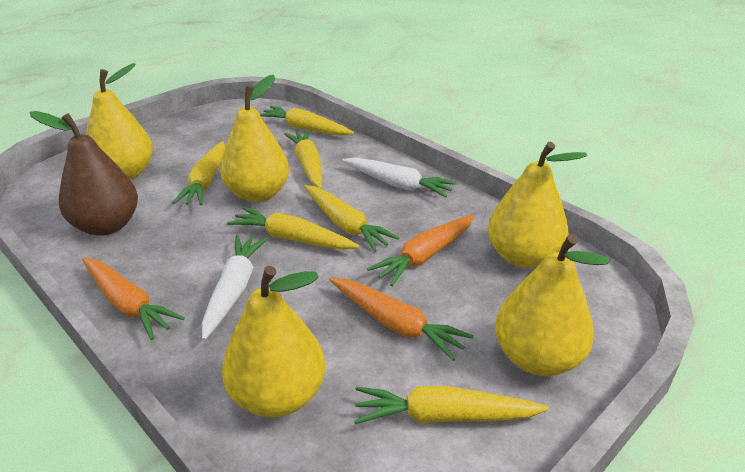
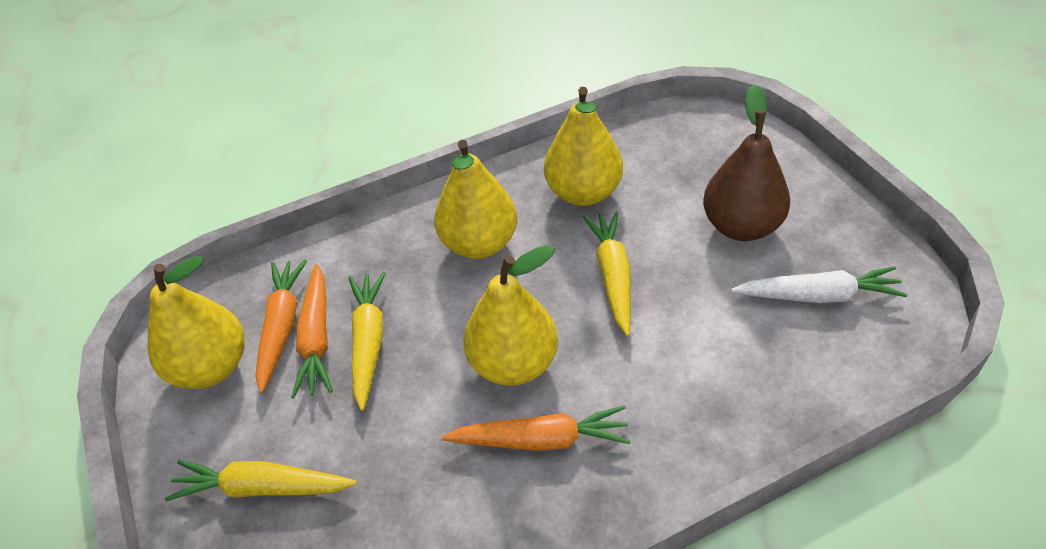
white carrot: 2 -> 1
yellow carrot: 6 -> 3
yellow pear: 5 -> 4

